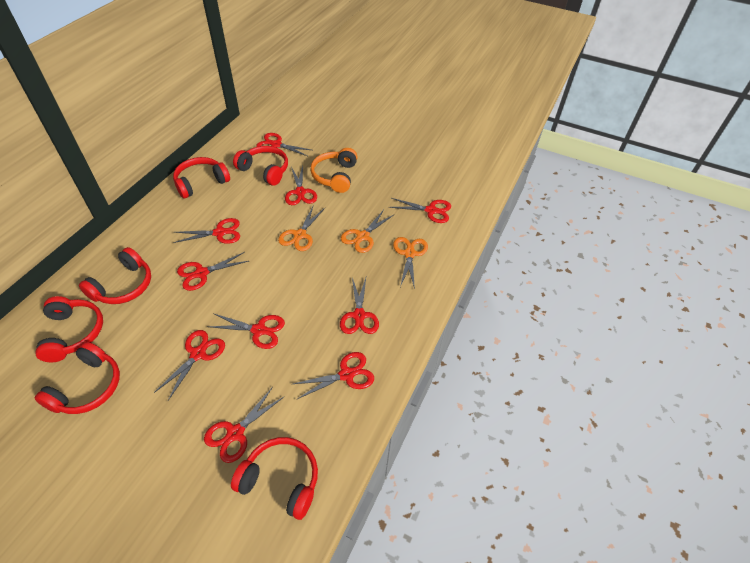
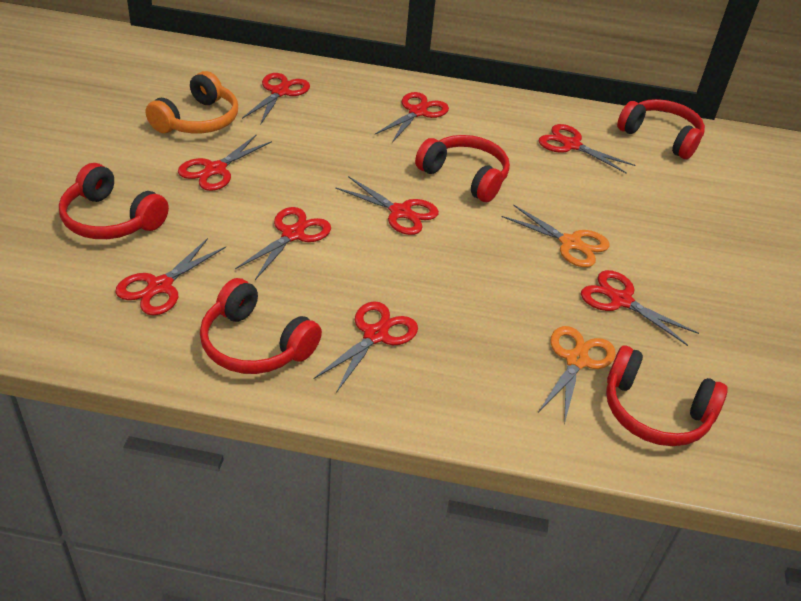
orange scissors: 3 -> 2
red headphones: 6 -> 5
red scissors: 10 -> 9

